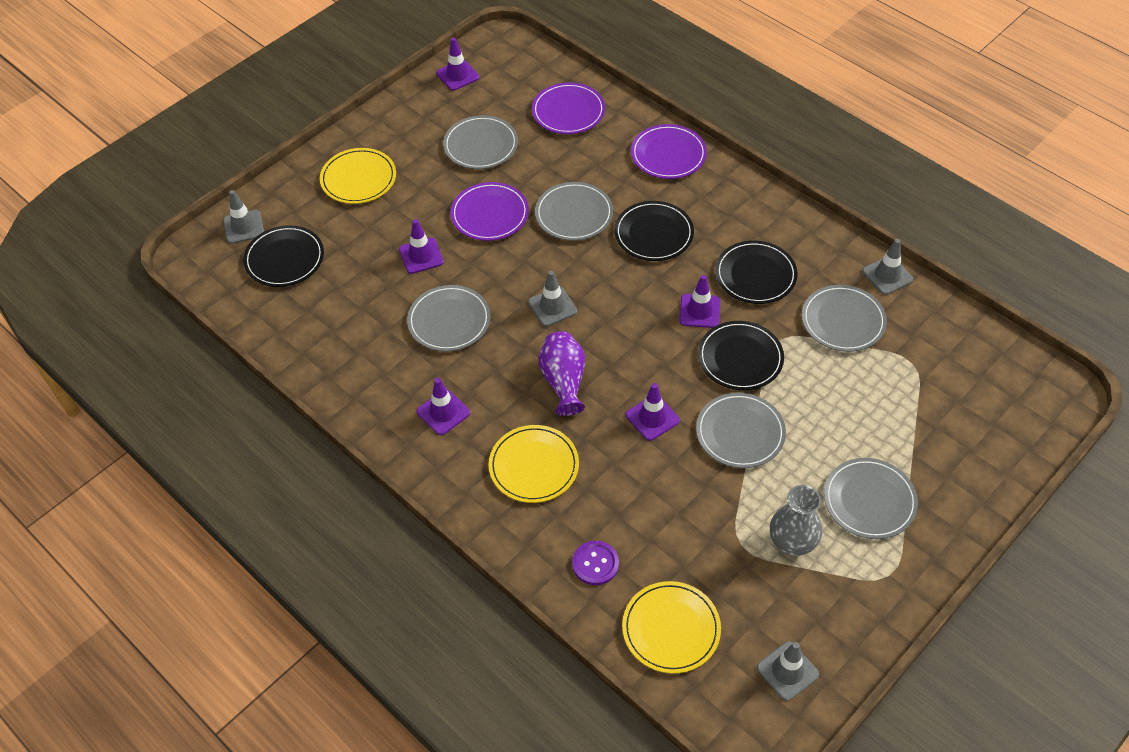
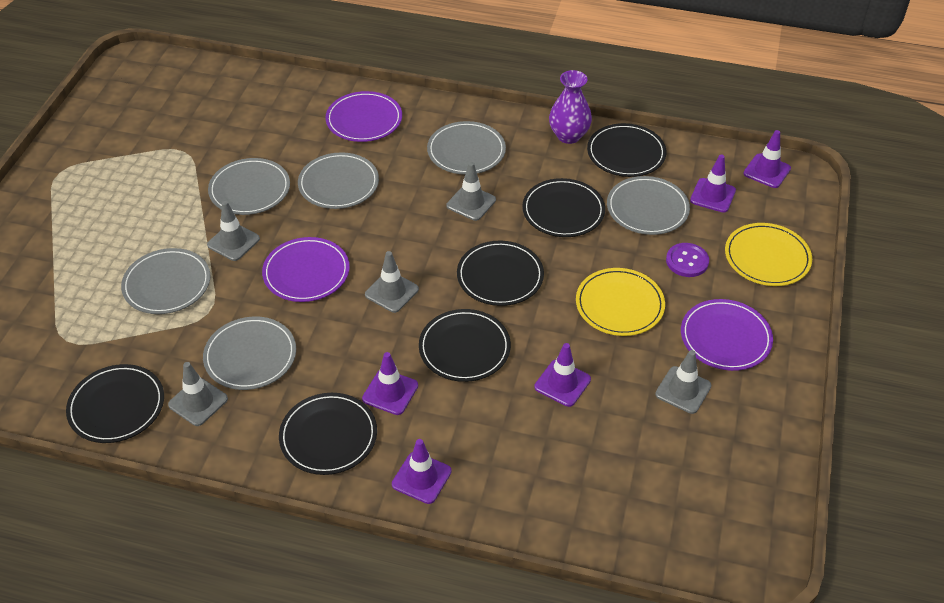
black plate: 4 -> 6
grey traffic cone: 4 -> 5
grey vase: 1 -> 0
yellow plate: 3 -> 2

